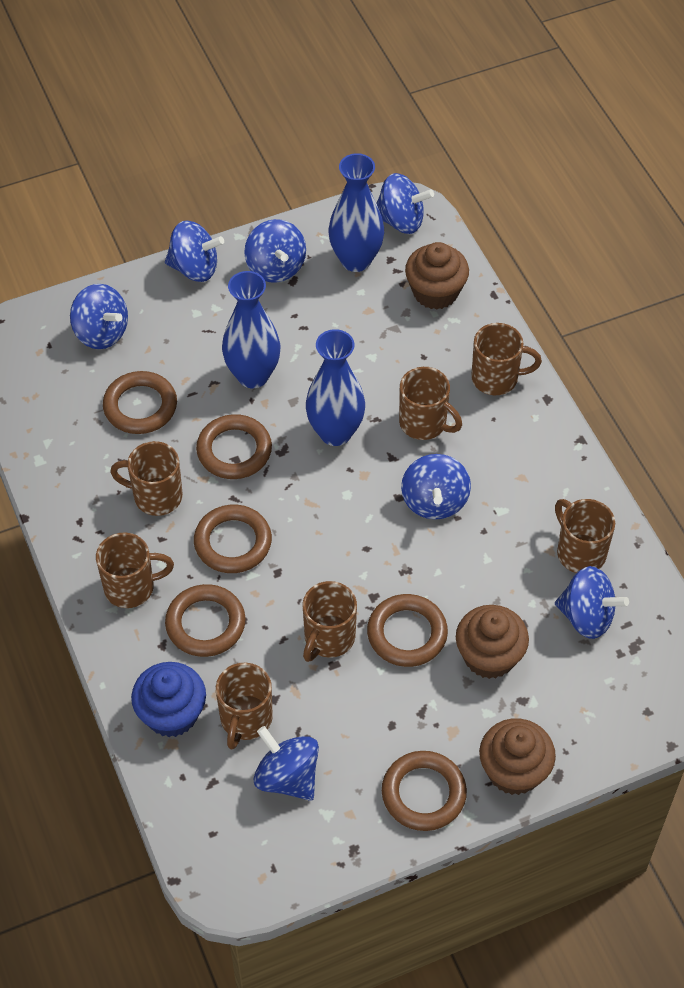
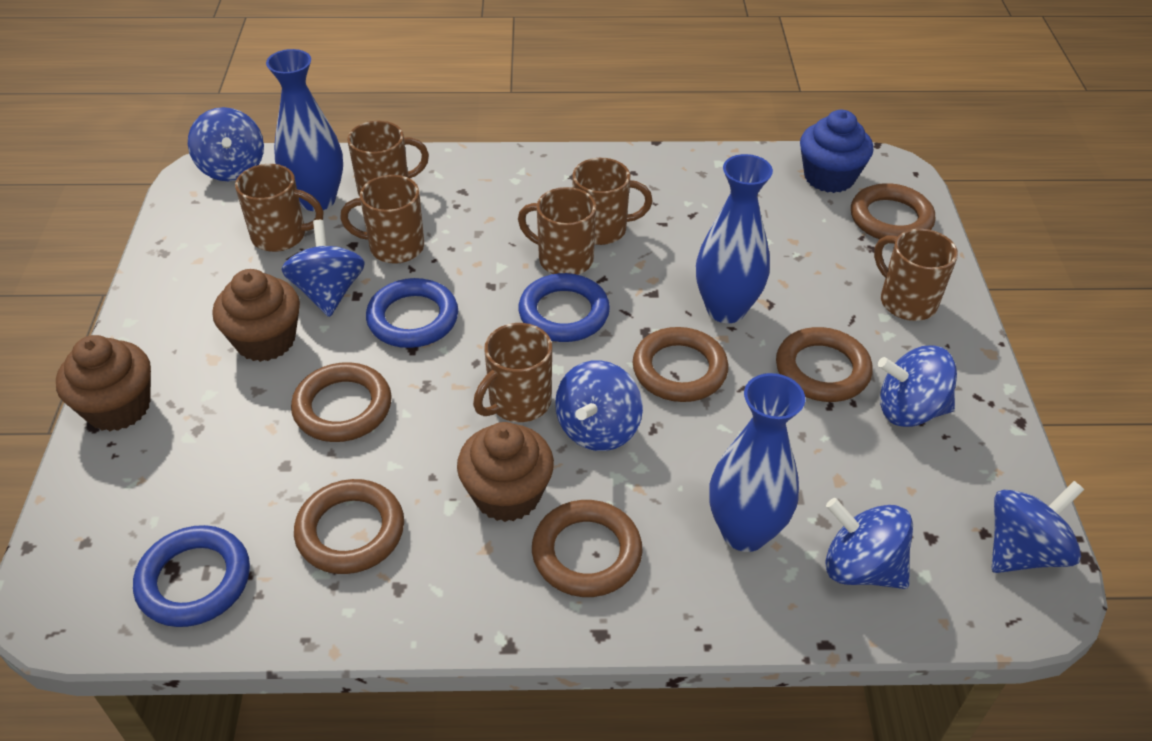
blue ring: 0 -> 3
blue spinning top: 7 -> 6

